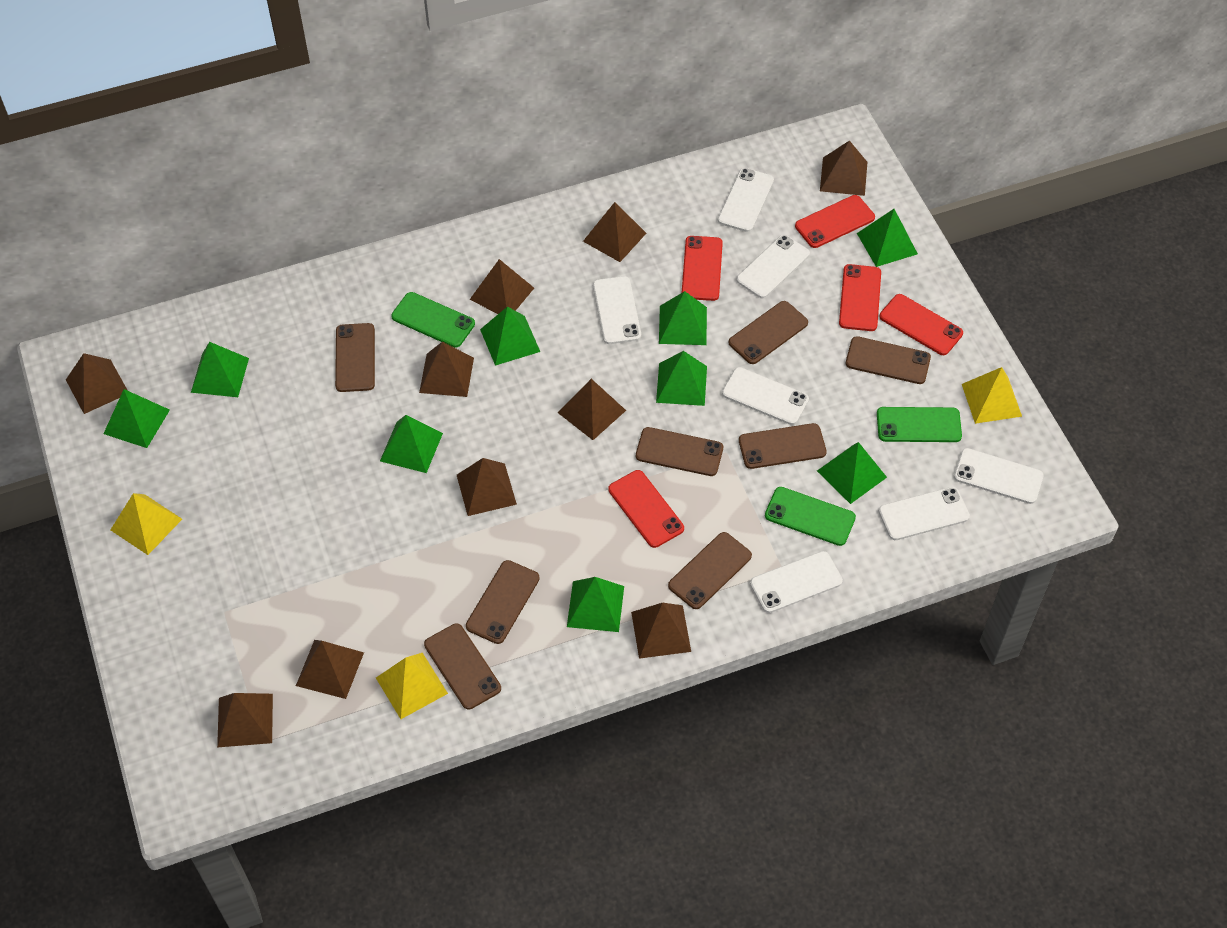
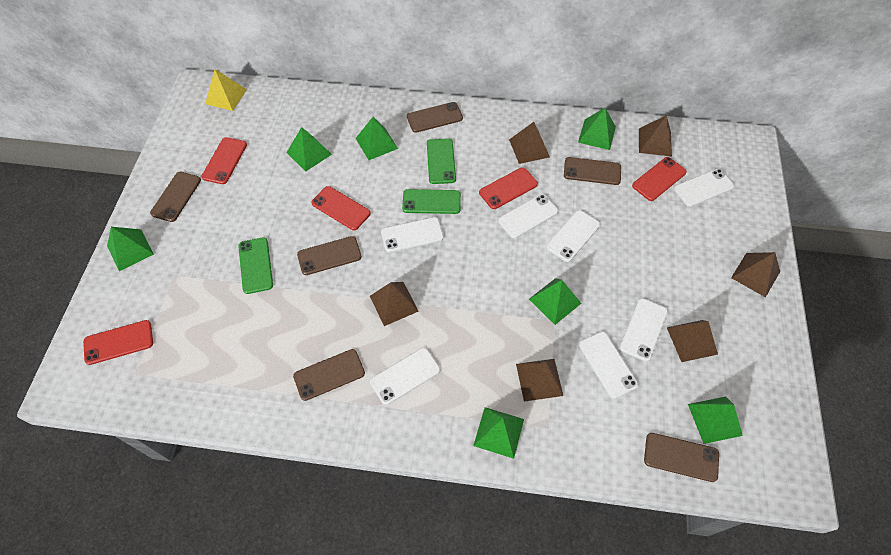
brown phone: 8 -> 6
brown pyramid: 10 -> 6
green pyramid: 9 -> 7
yellow pyramid: 3 -> 1

